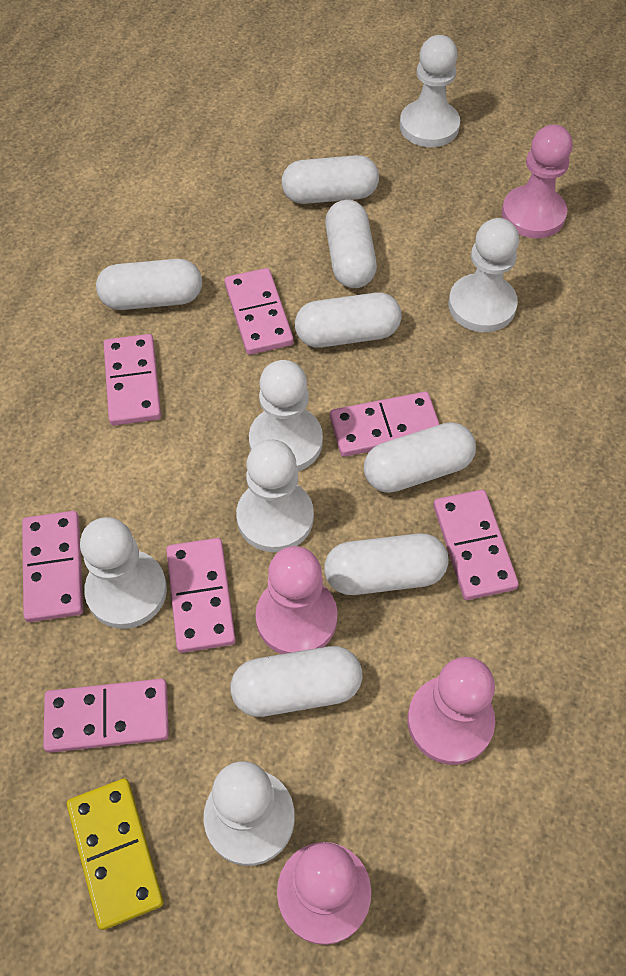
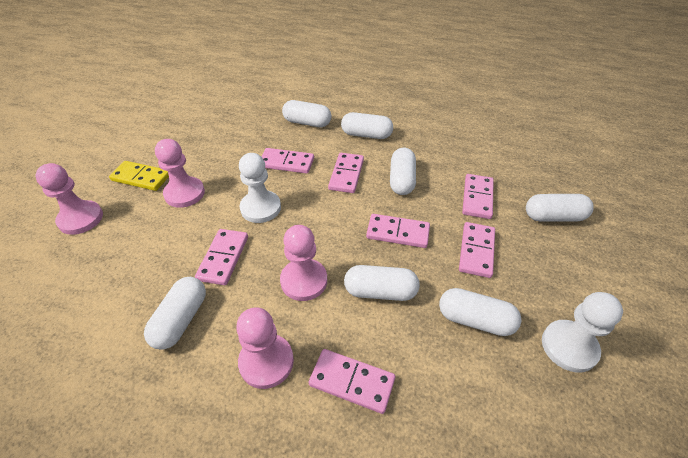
white pawn: 6 -> 2

